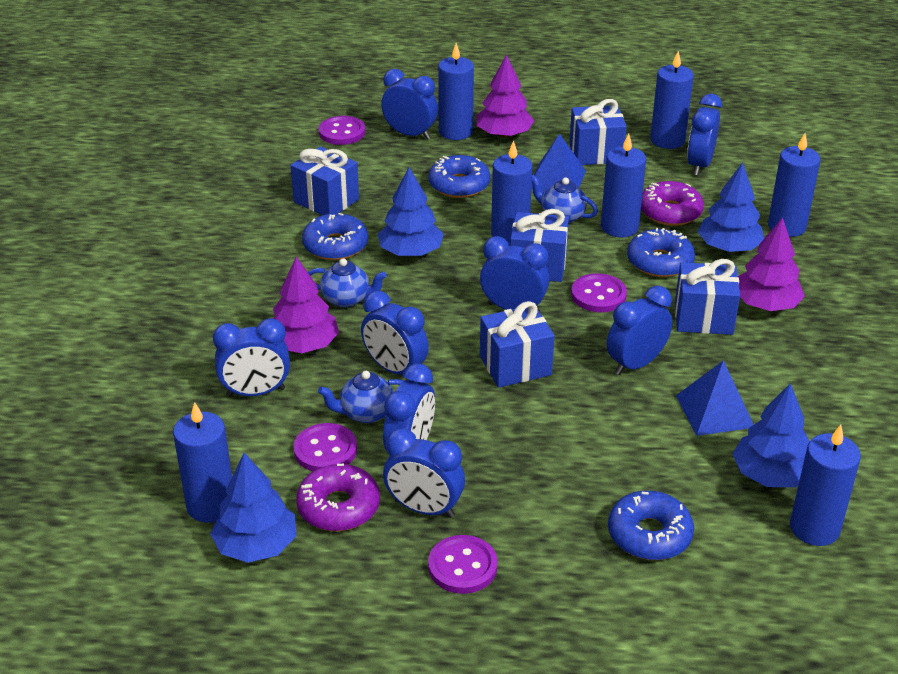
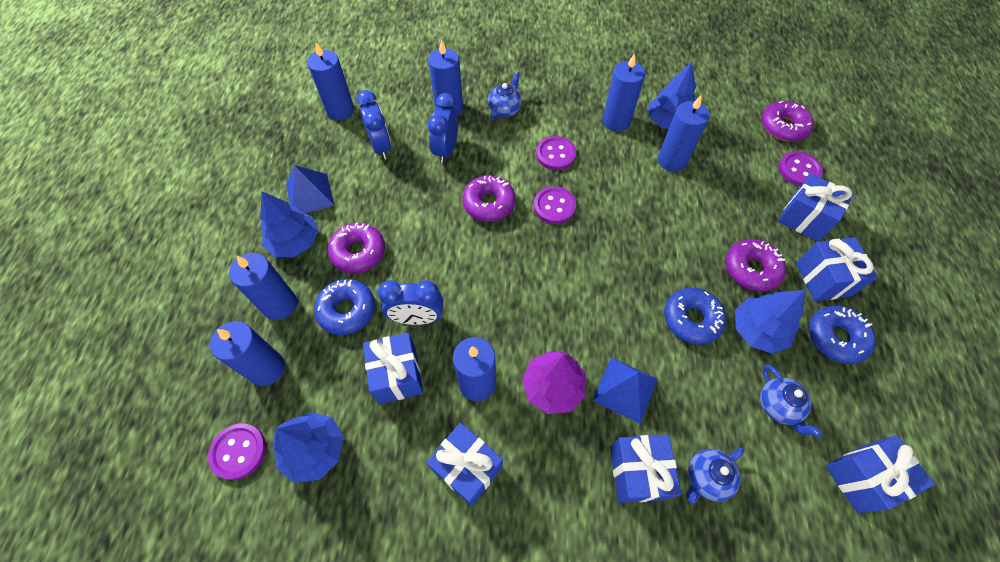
blue clock: 8 -> 3
blue donut: 4 -> 3
blue gift: 5 -> 6
purple donut: 2 -> 4
purple tree: 3 -> 1

